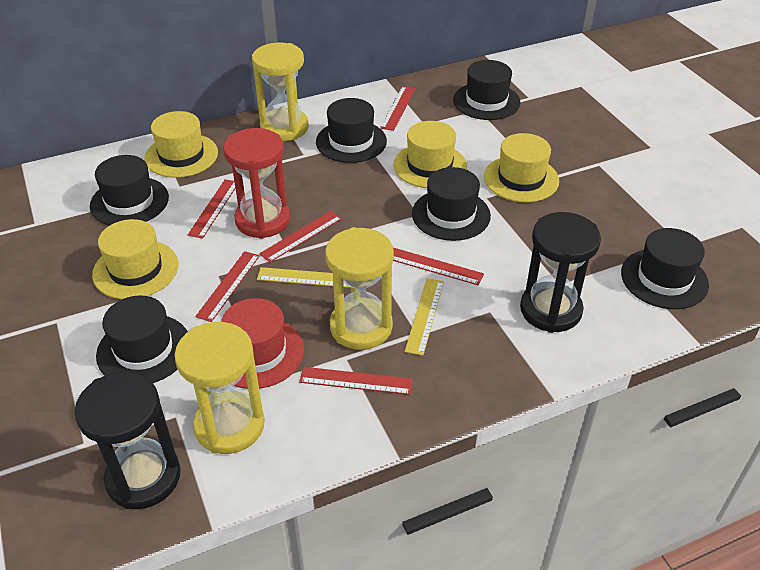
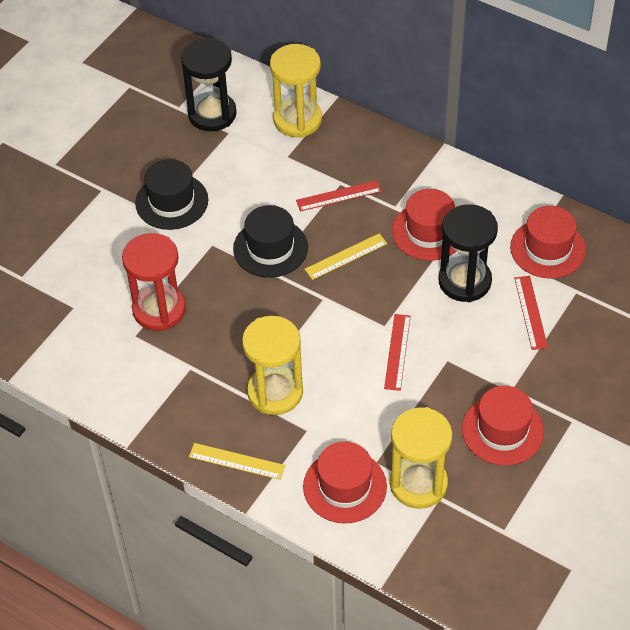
black hat: 6 -> 2
red hat: 1 -> 4
red ruler: 6 -> 3
yellow hat: 4 -> 0

